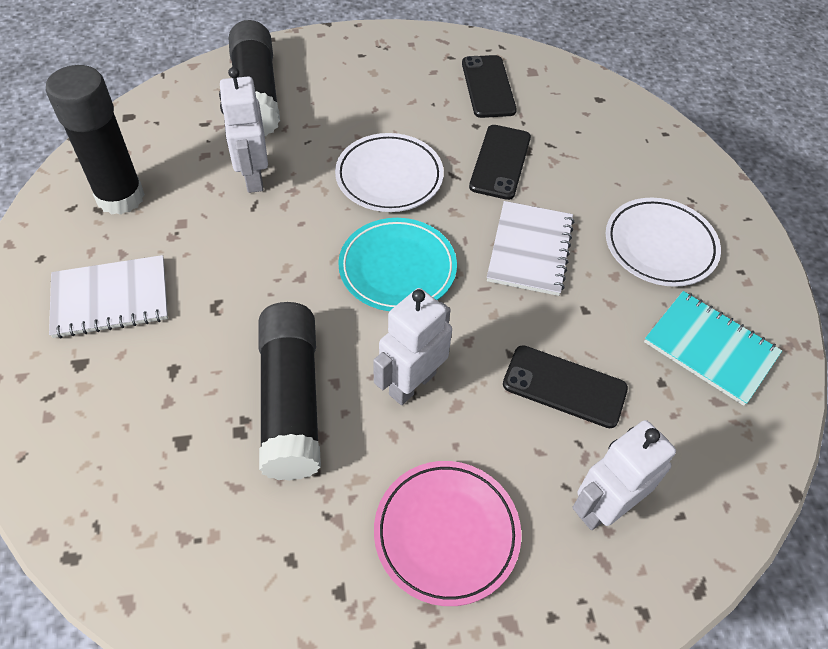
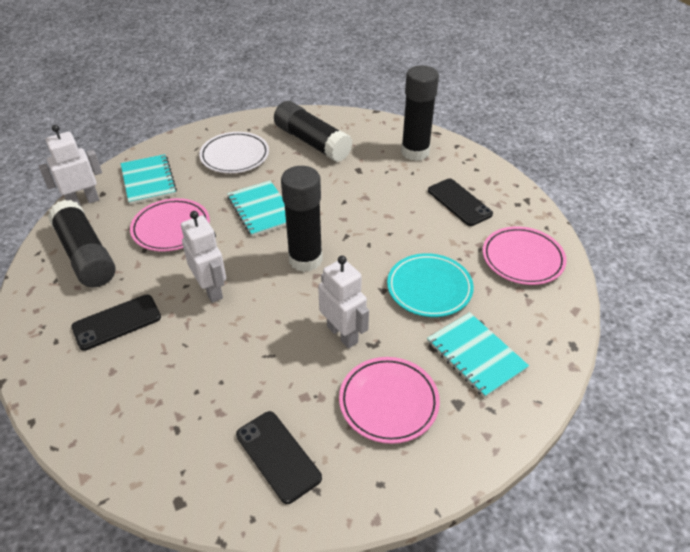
black glue stick: 3 -> 4
pink plate: 1 -> 3
turquoise notebook: 1 -> 3
white notebook: 2 -> 0
white plate: 2 -> 1

